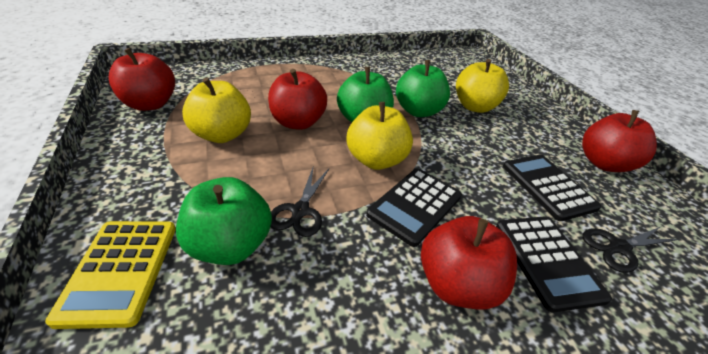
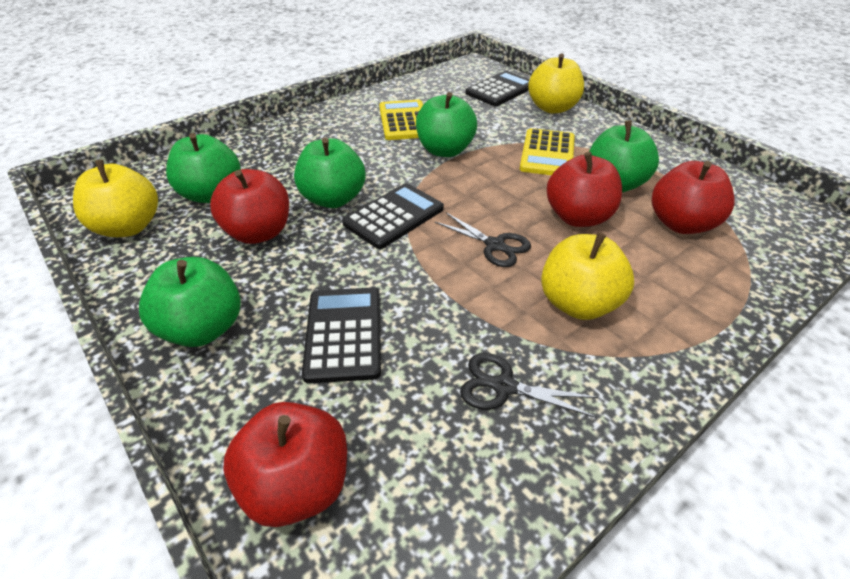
green apple: 3 -> 5
yellow calculator: 1 -> 2

